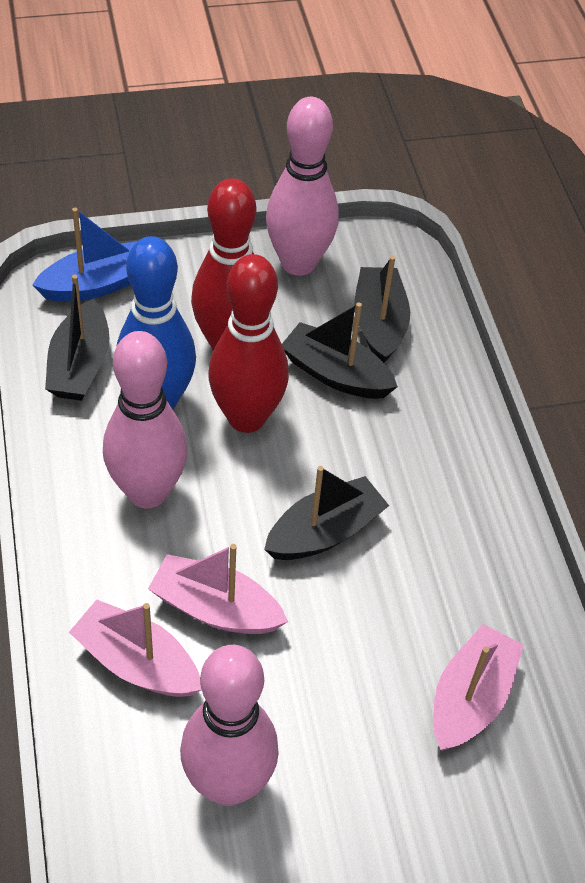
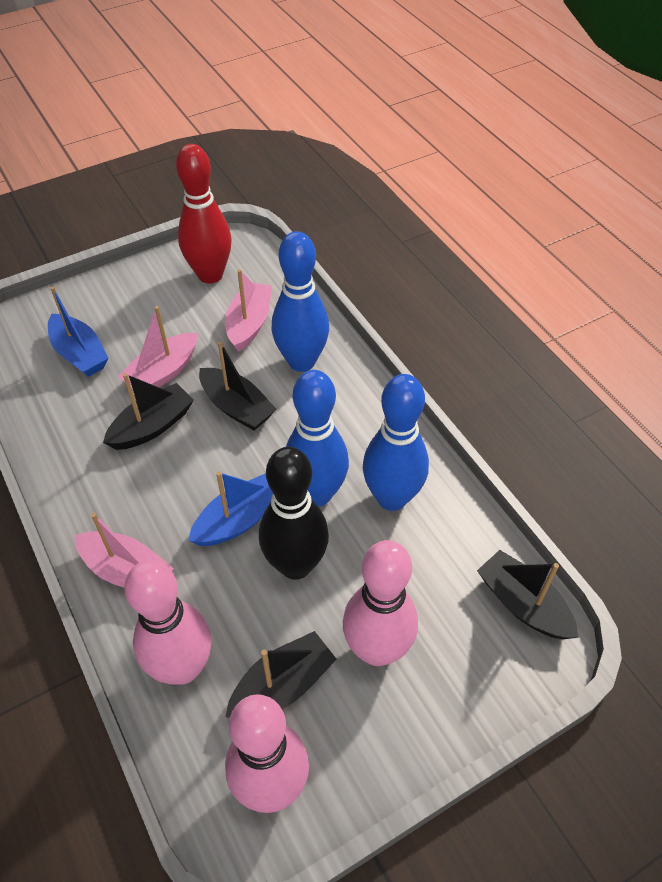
black bowling pin: 0 -> 1
blue boat: 1 -> 2
blue bowling pin: 1 -> 3
red bowling pin: 2 -> 1

